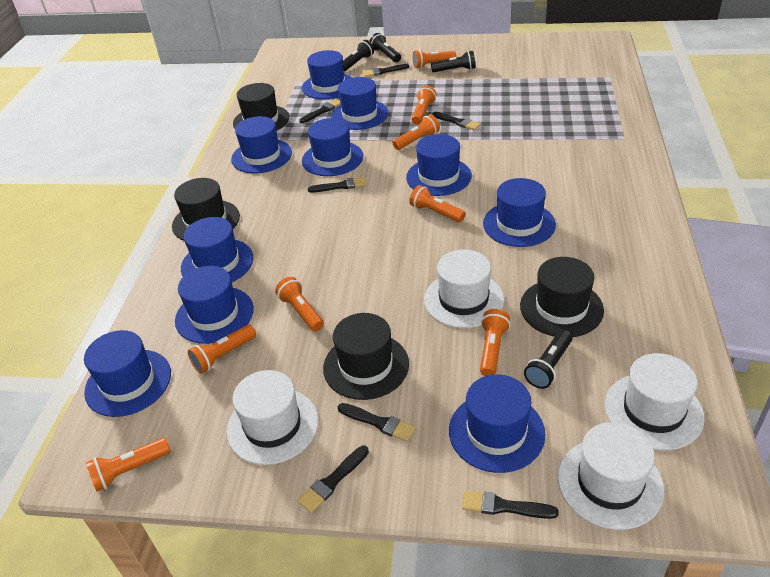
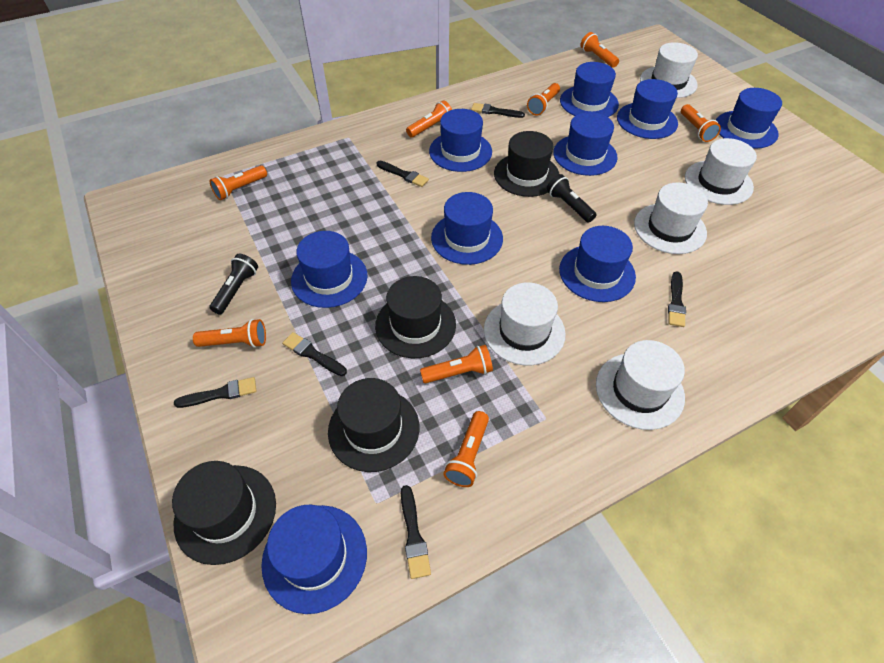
black brush: 7 -> 6
black flashlight: 4 -> 2
blue hat: 10 -> 9
white hat: 4 -> 5

